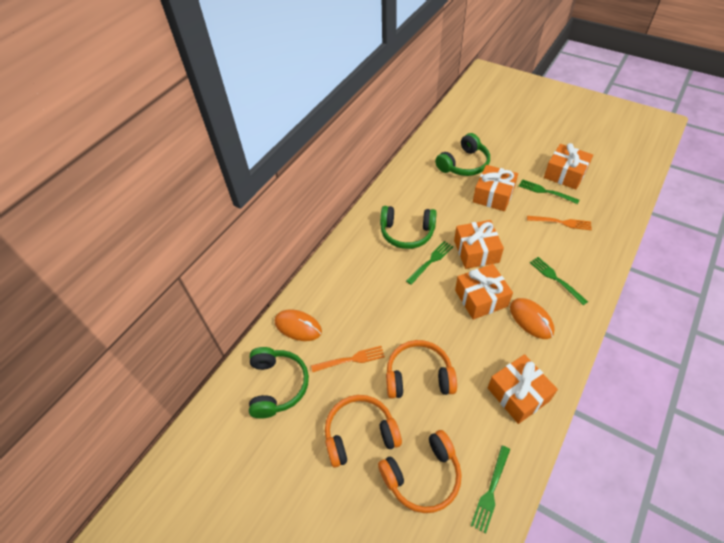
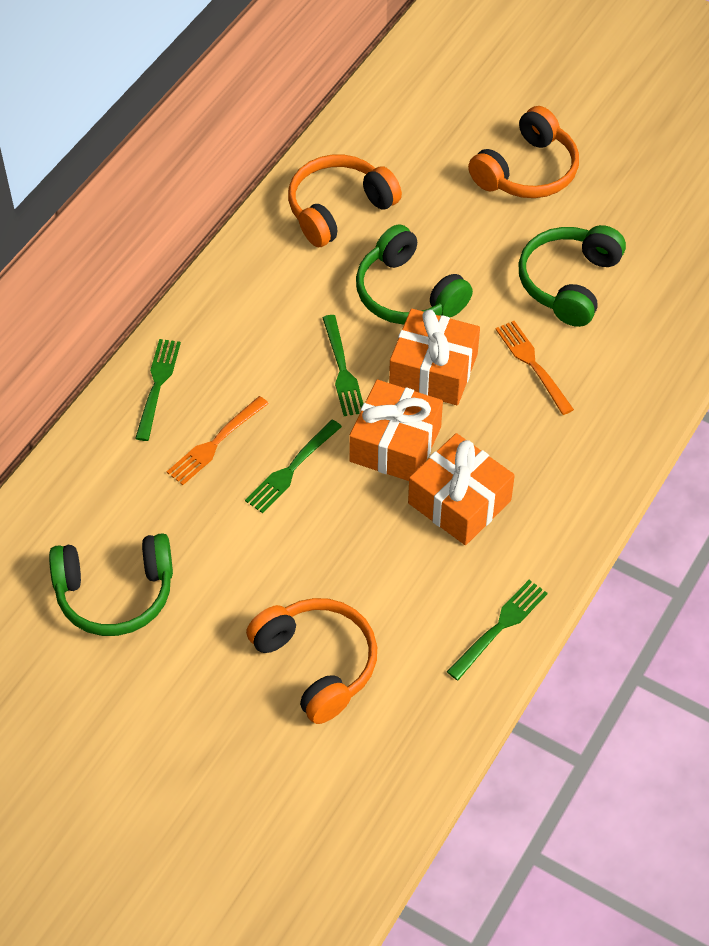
orange gift: 5 -> 3
orange mouse: 2 -> 0

